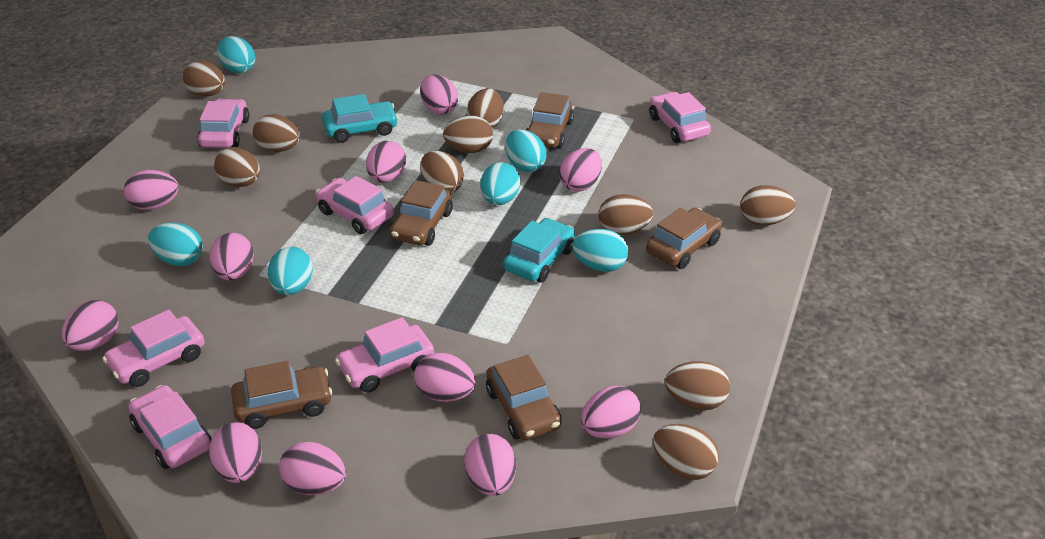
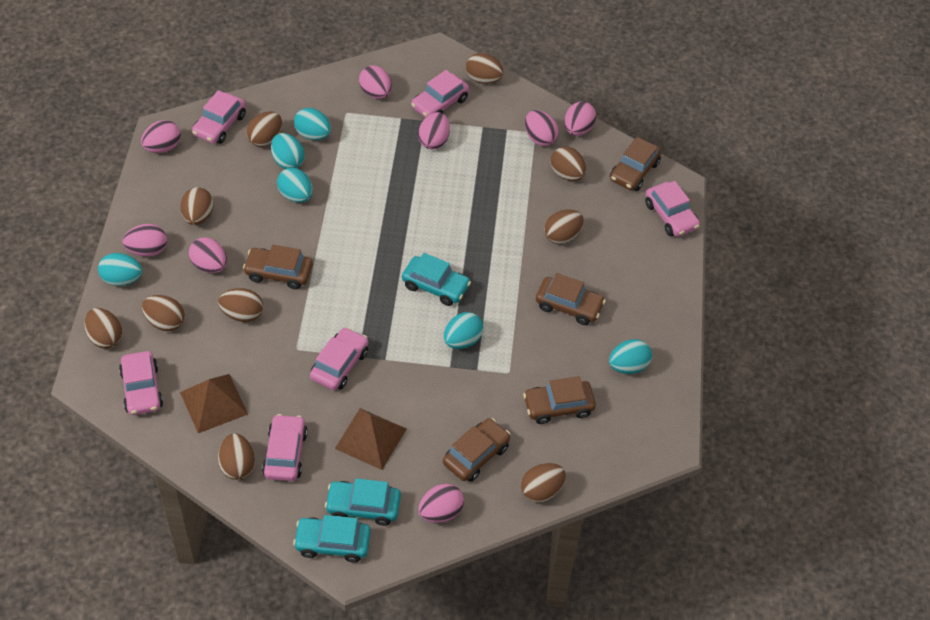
brown pyramid: 0 -> 2
pink egg: 11 -> 8
turquoise car: 2 -> 3

